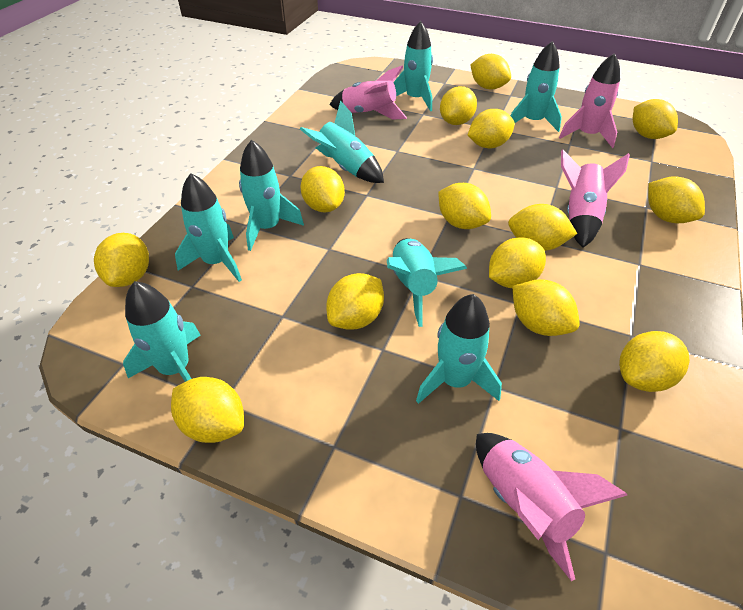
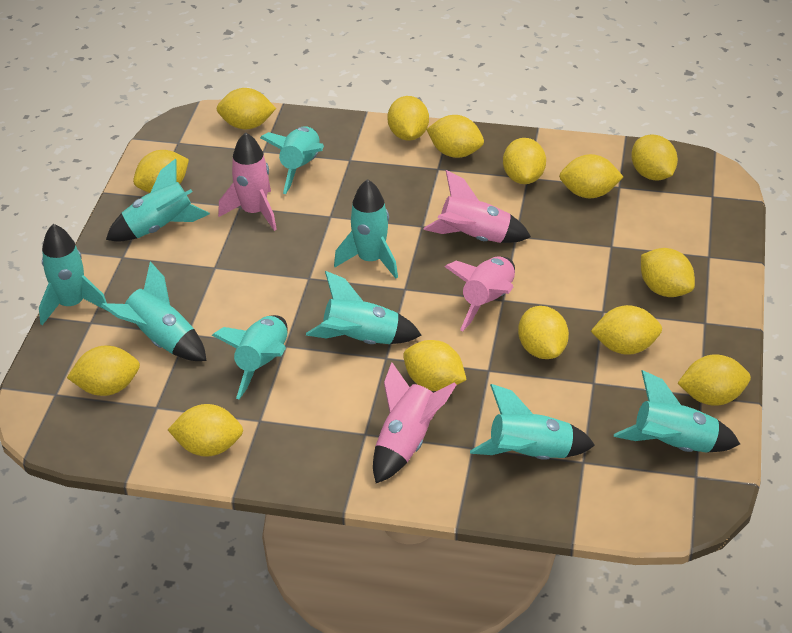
turquoise rocket: 8 -> 9

